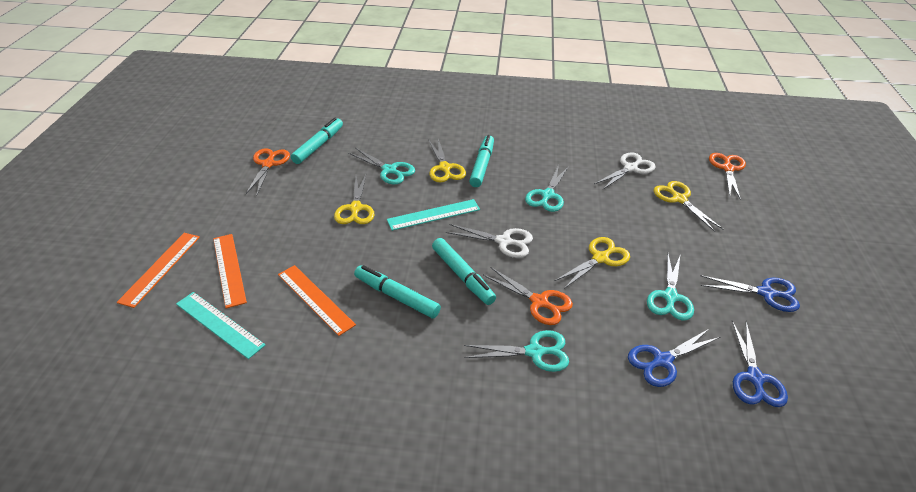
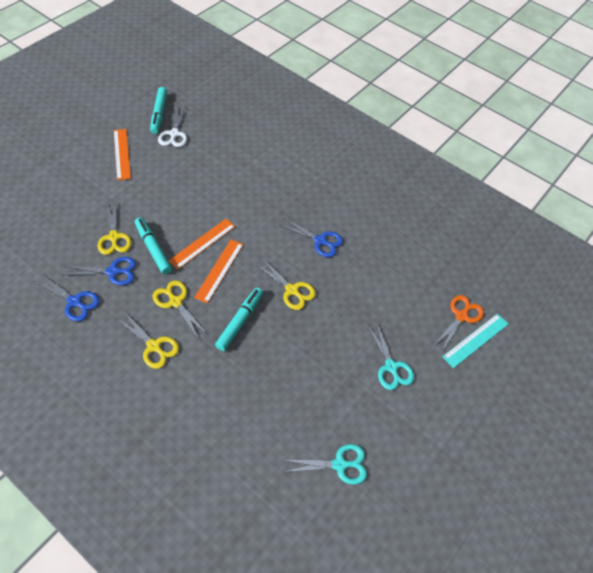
orange scissors: 3 -> 1
turquoise marker: 4 -> 3
turquoise ruler: 2 -> 1
turquoise scissors: 4 -> 2
white scissors: 2 -> 1

